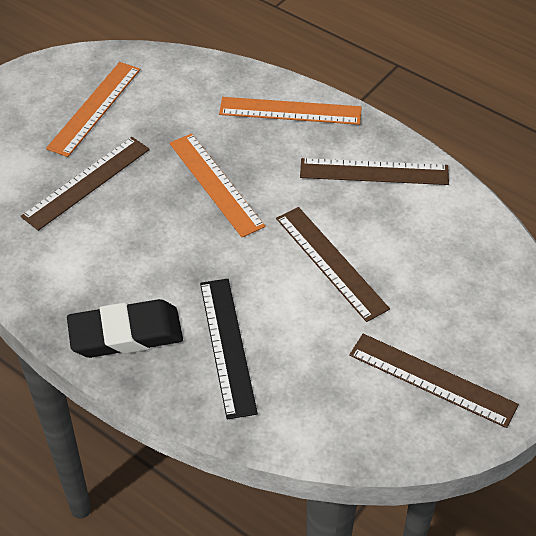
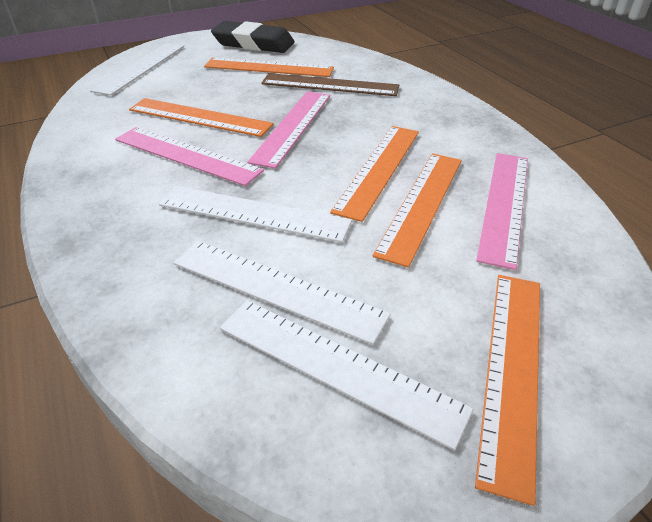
black ruler: 1 -> 0
brown ruler: 4 -> 1
orange ruler: 3 -> 5
pink ruler: 0 -> 3
white ruler: 0 -> 4

